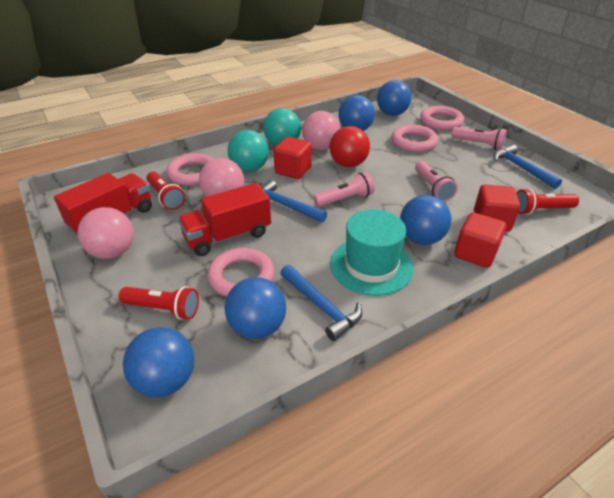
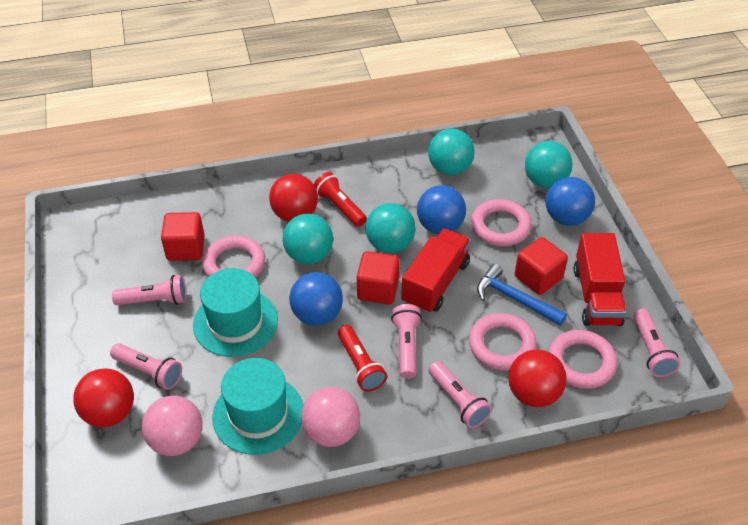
blue ball: 5 -> 3
blue hammer: 3 -> 1
pink ball: 3 -> 2
pink flashlight: 3 -> 5
red ball: 1 -> 3
red flashlight: 3 -> 2
turquoise ball: 2 -> 4
turquoise hat: 1 -> 2

